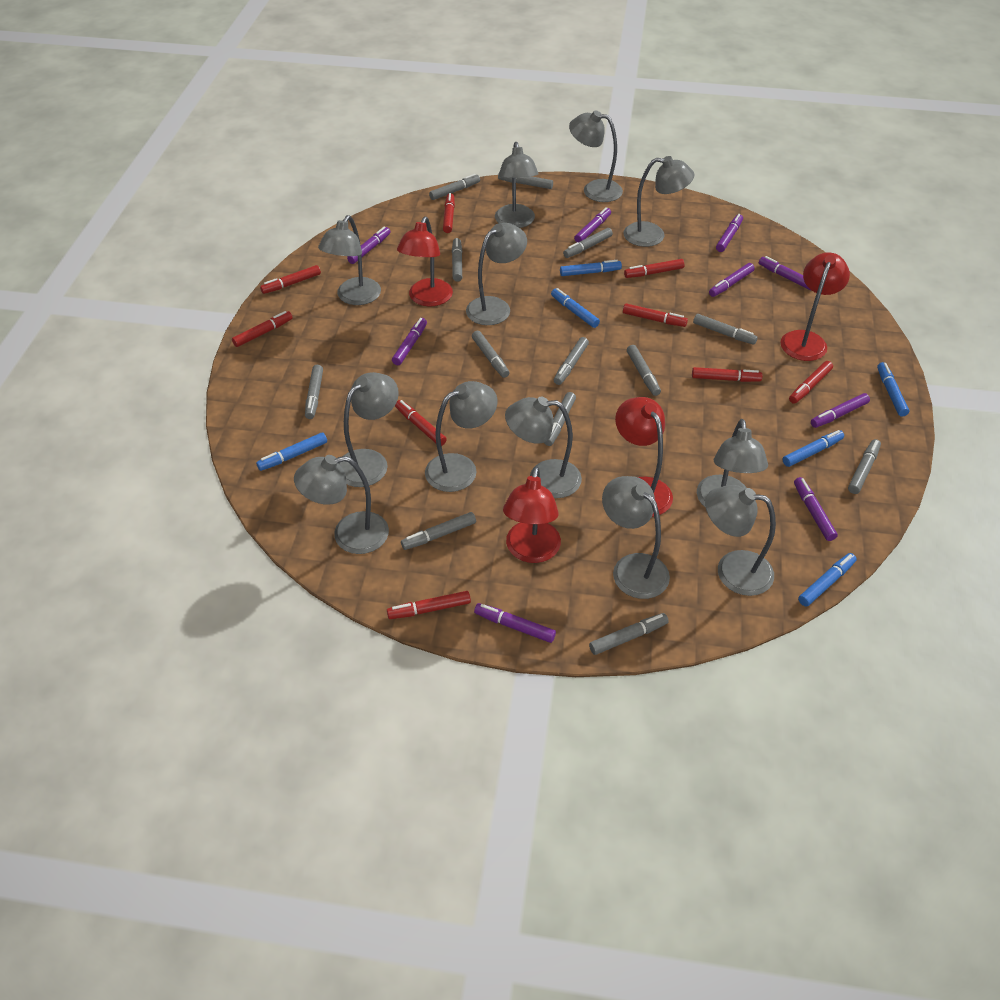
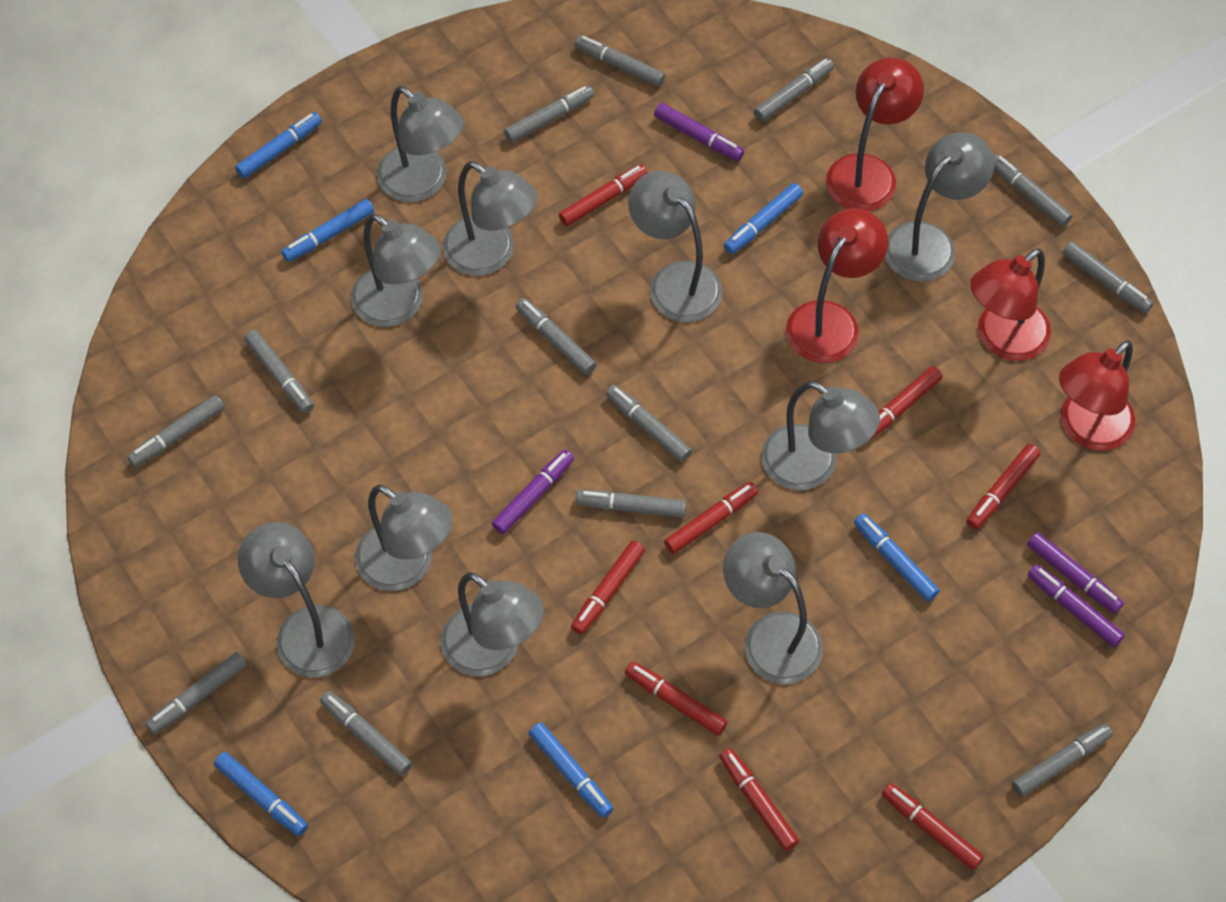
grey lamp: 12 -> 10
purple marker: 9 -> 4
red marker: 9 -> 8

